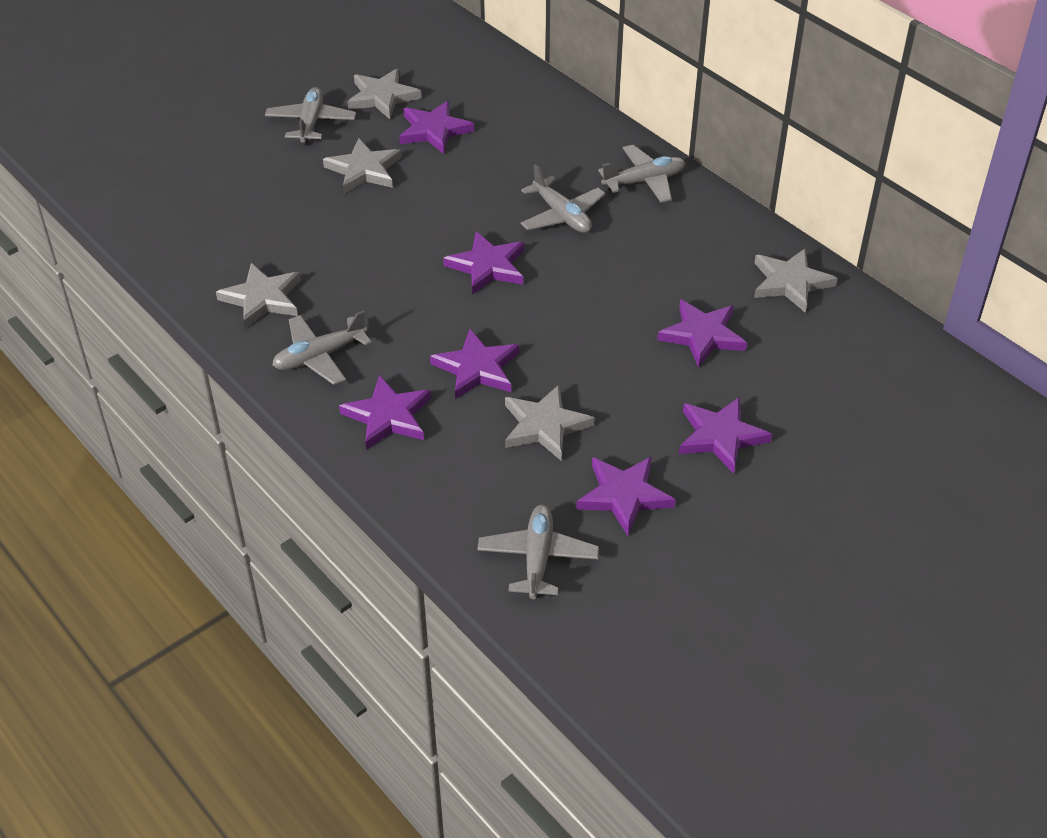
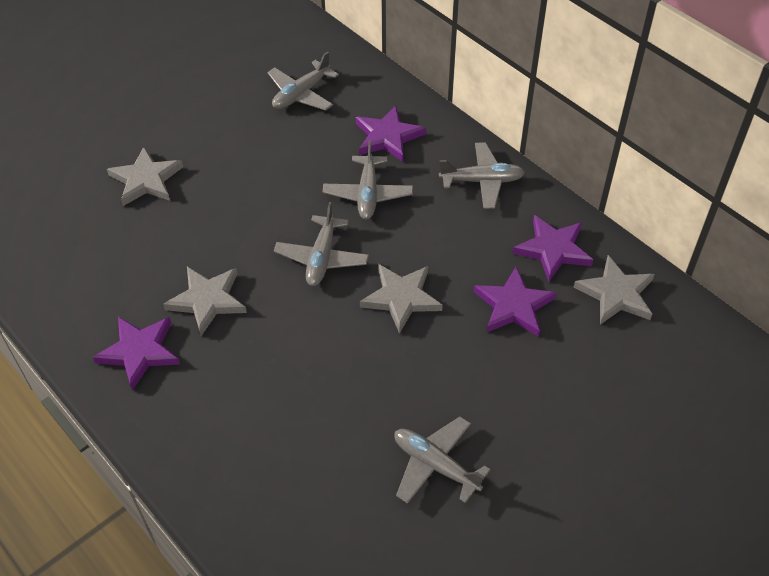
grey star: 5 -> 4
purple star: 7 -> 4

